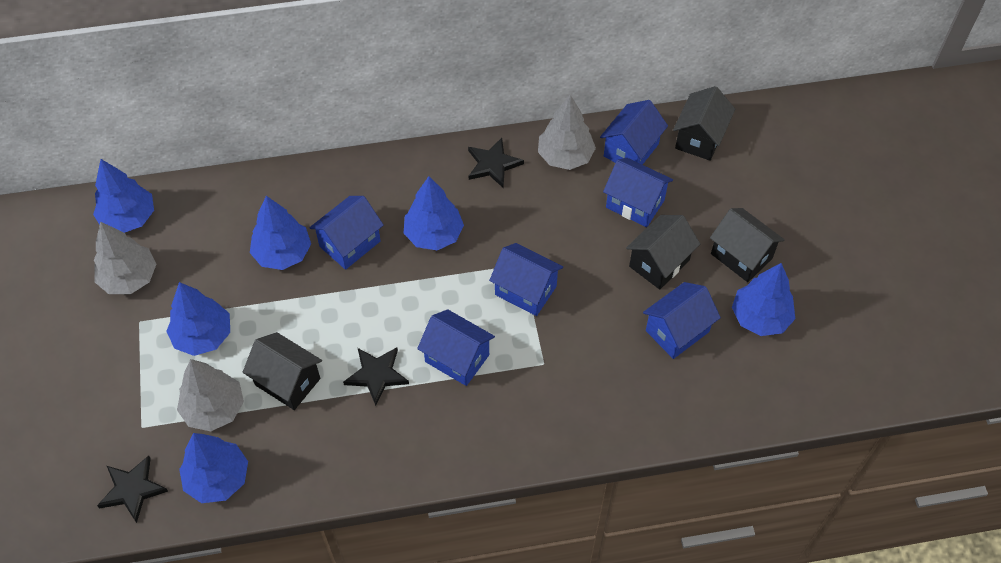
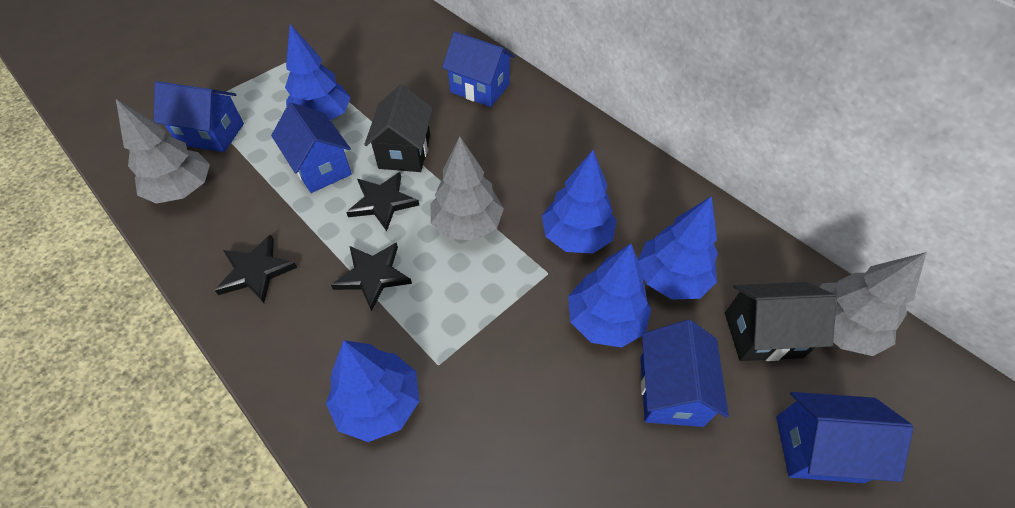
black house: 4 -> 2
blue house: 6 -> 5
blue tree: 6 -> 5

